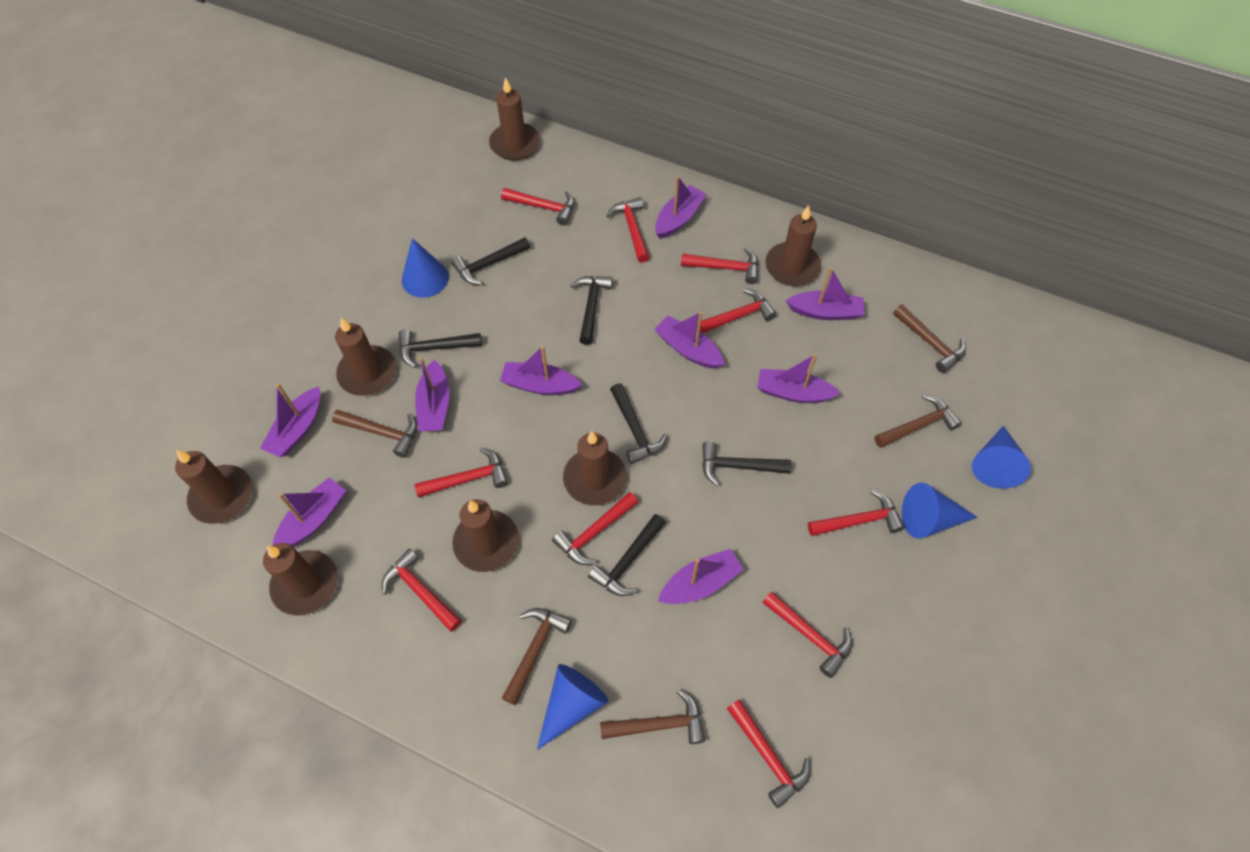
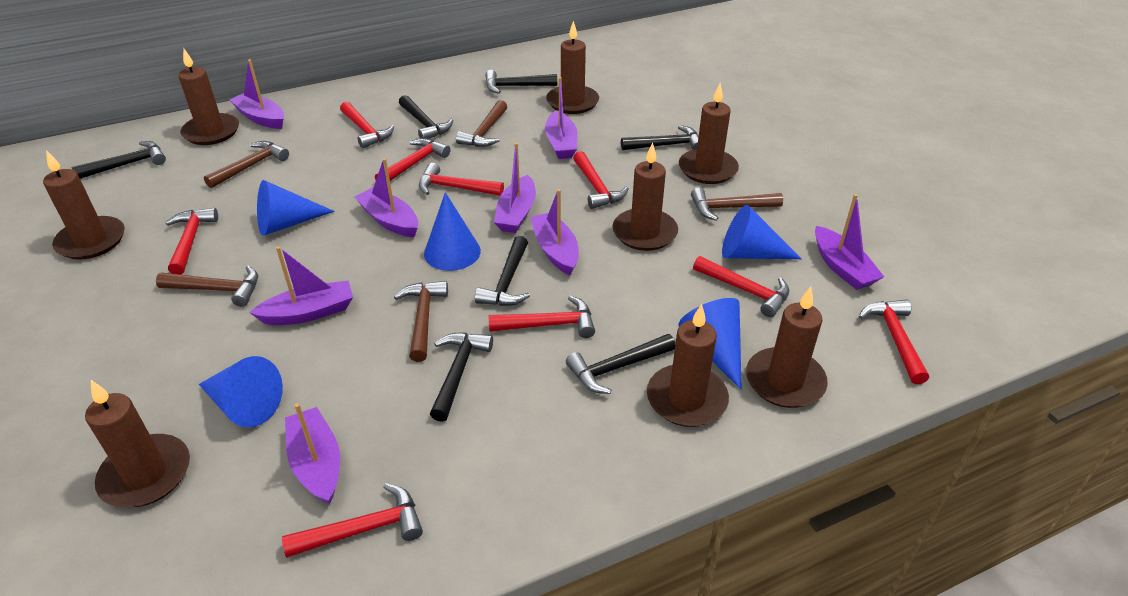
black hammer: 6 -> 7
blue cone: 4 -> 5
brown candle: 7 -> 8
purple boat: 9 -> 8
red hammer: 10 -> 9

